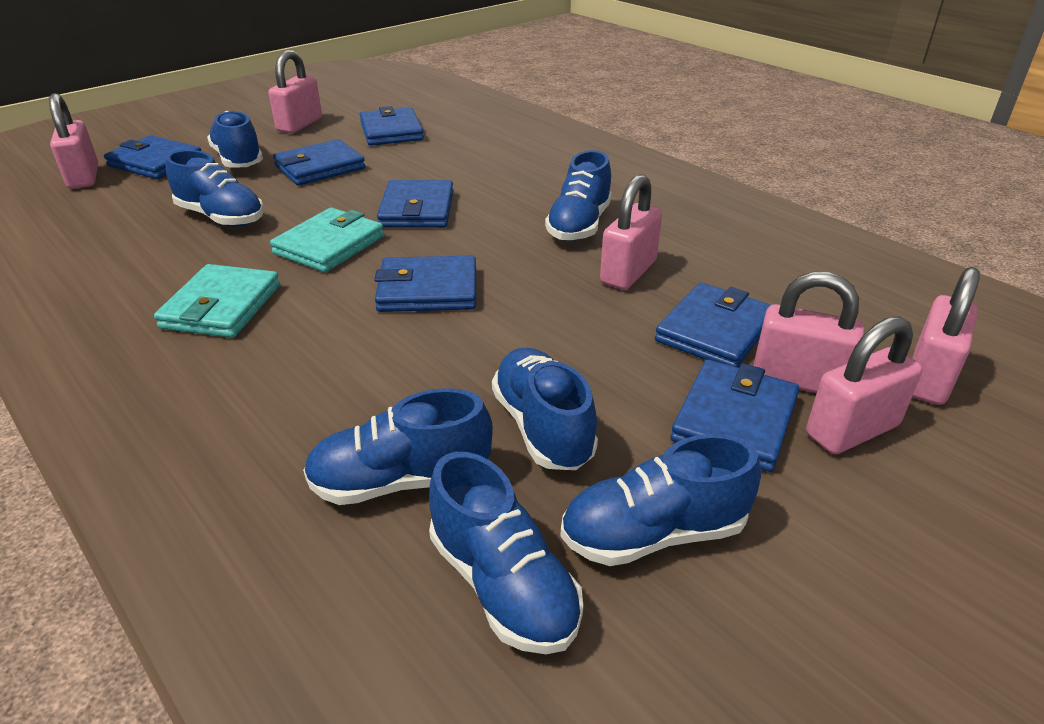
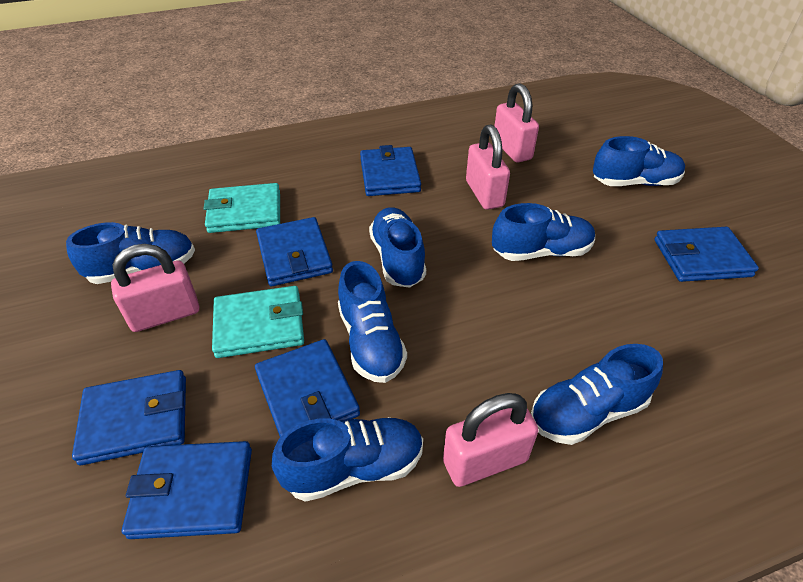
blue wallet: 7 -> 6
pink padlock: 6 -> 4

